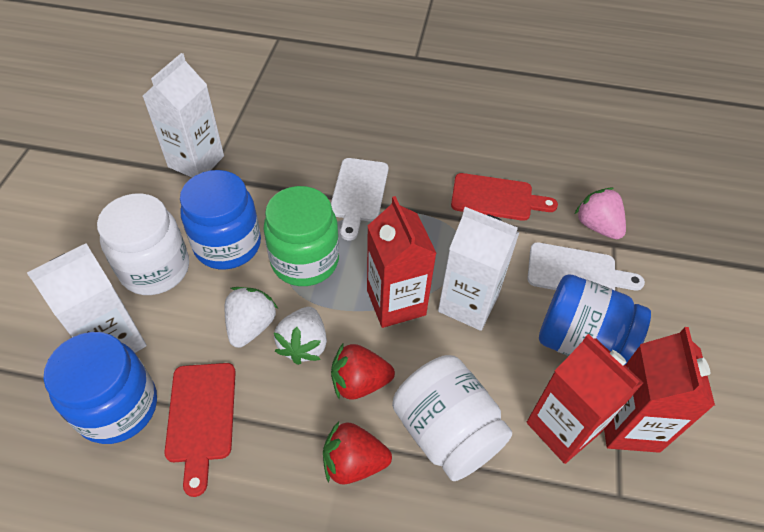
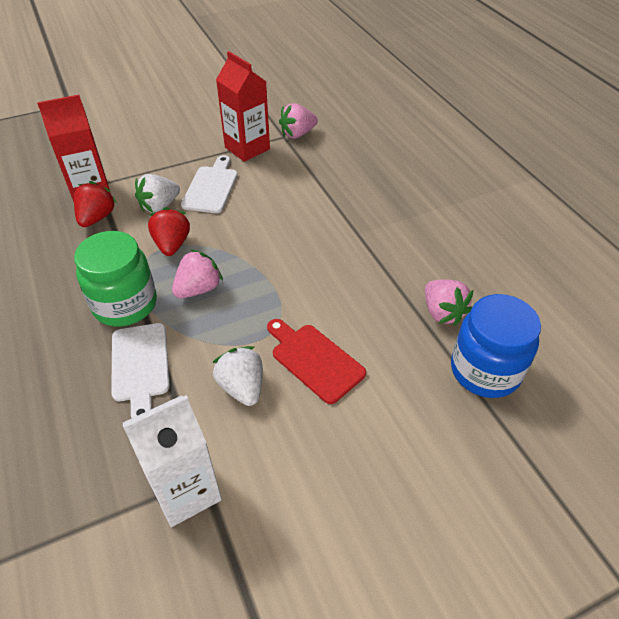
blue jar: 3 -> 1
pink strawberry: 1 -> 3
red carton: 3 -> 2
red cutting board: 2 -> 1
white carton: 3 -> 1
white jar: 2 -> 0

